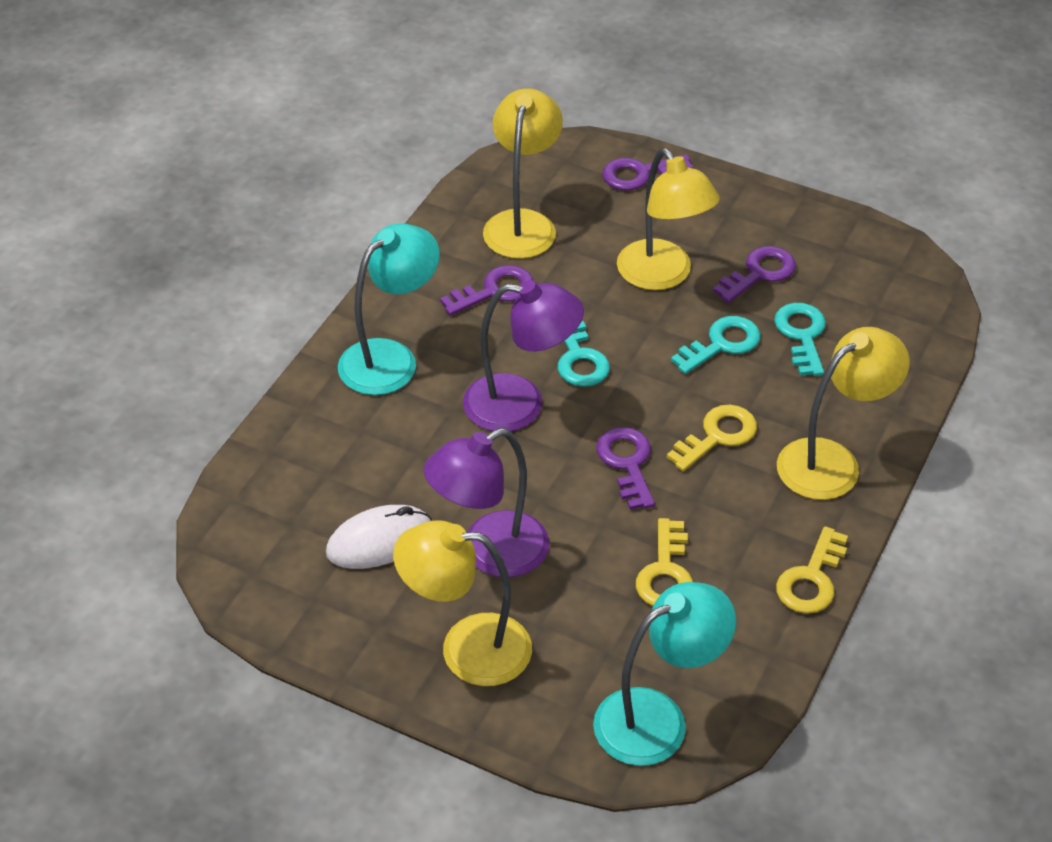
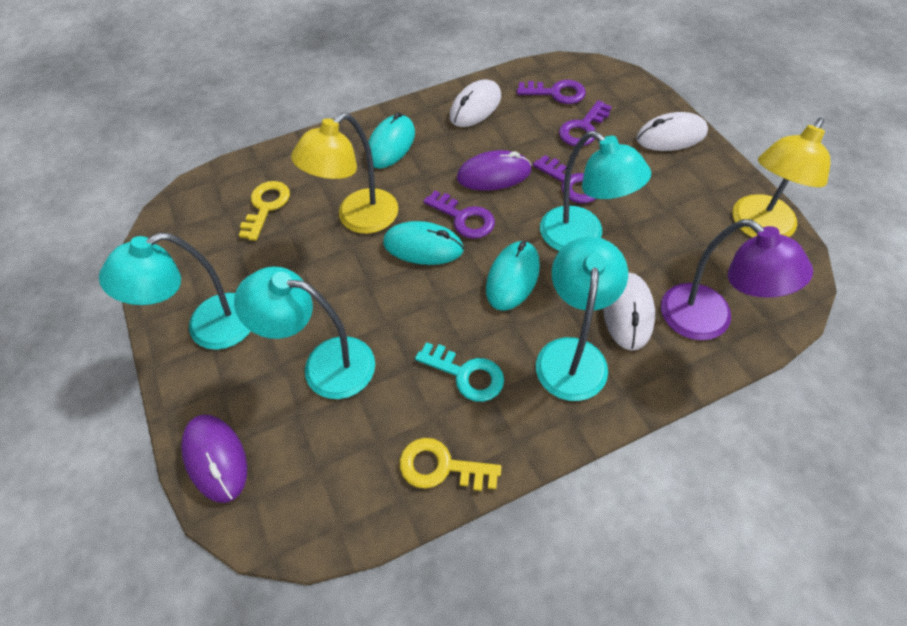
purple lamp: 2 -> 1
purple mouse: 0 -> 2
turquoise key: 3 -> 1
turquoise lamp: 2 -> 4
turquoise mouse: 0 -> 3
white mouse: 1 -> 3
yellow key: 3 -> 2
yellow lamp: 4 -> 2

